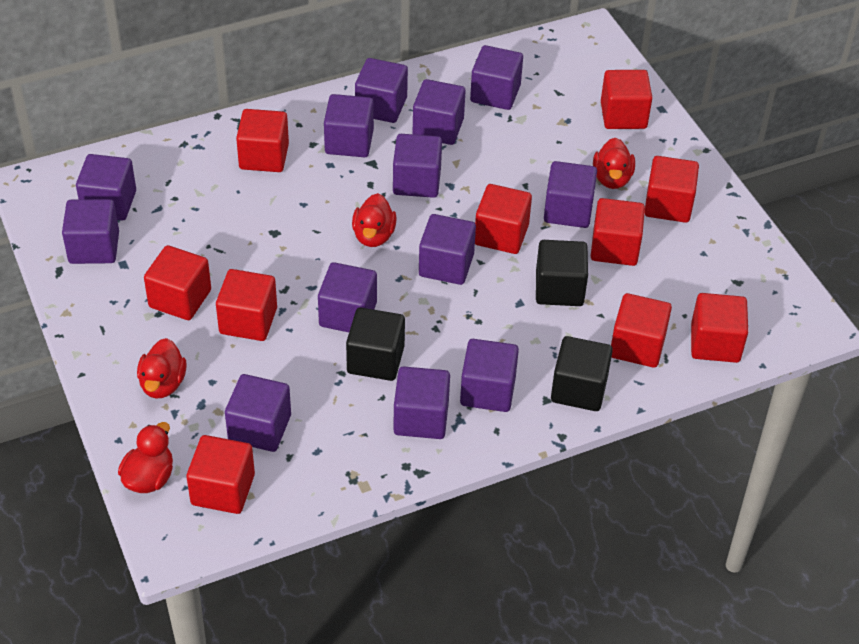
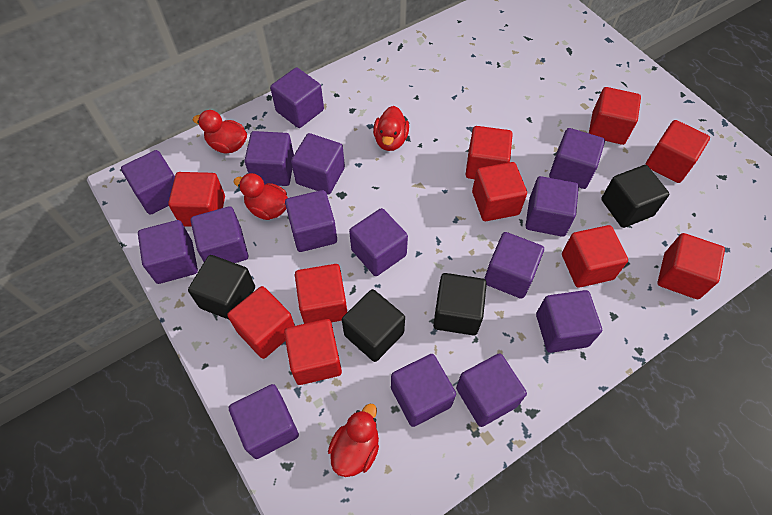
black cube: 3 -> 4
purple cube: 13 -> 15

